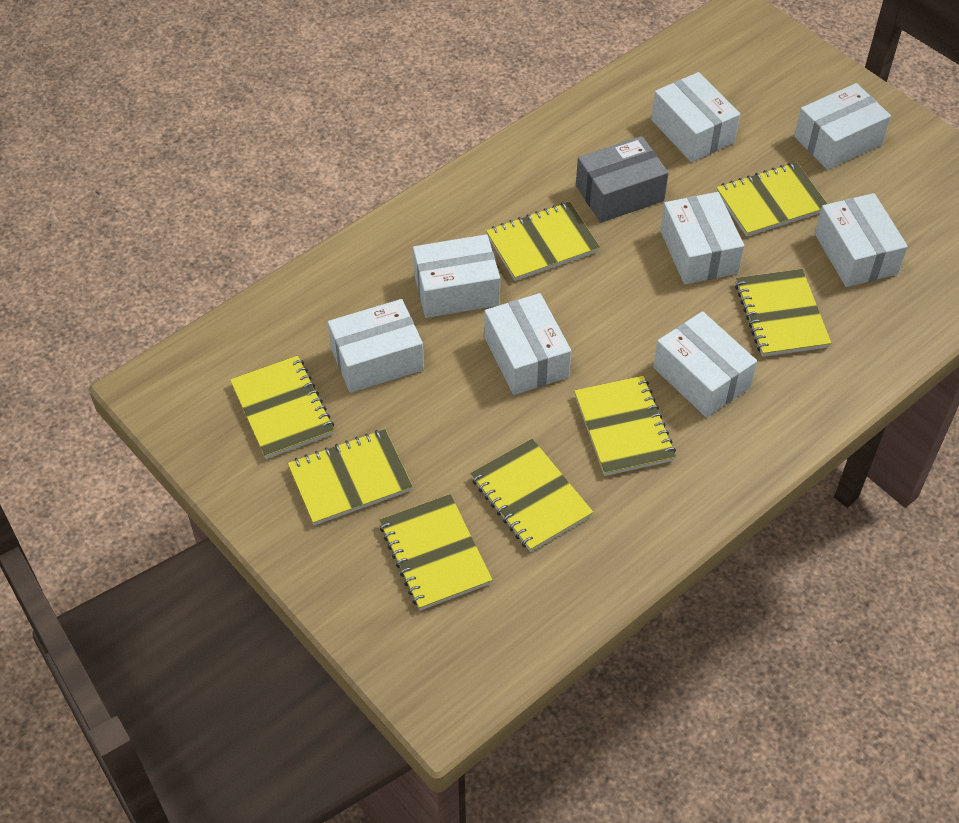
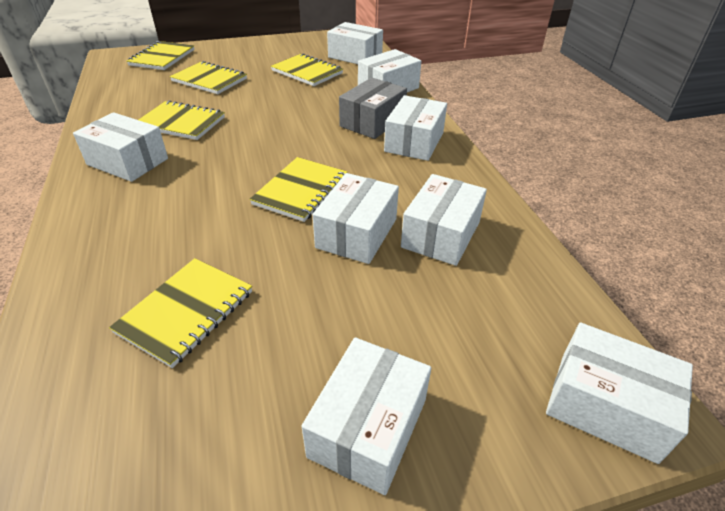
yellow notebook: 8 -> 6

